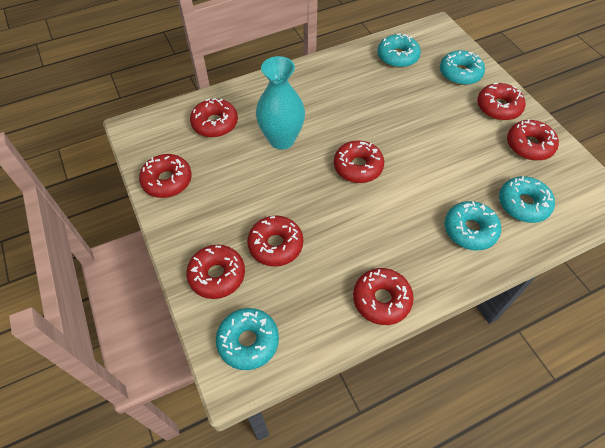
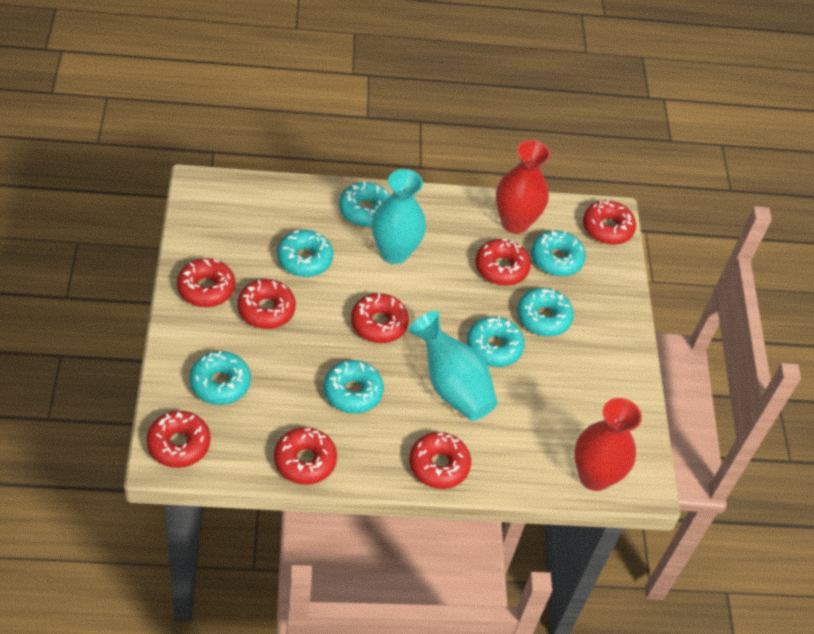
red vase: 0 -> 2
turquoise donut: 5 -> 7
turquoise vase: 1 -> 2

